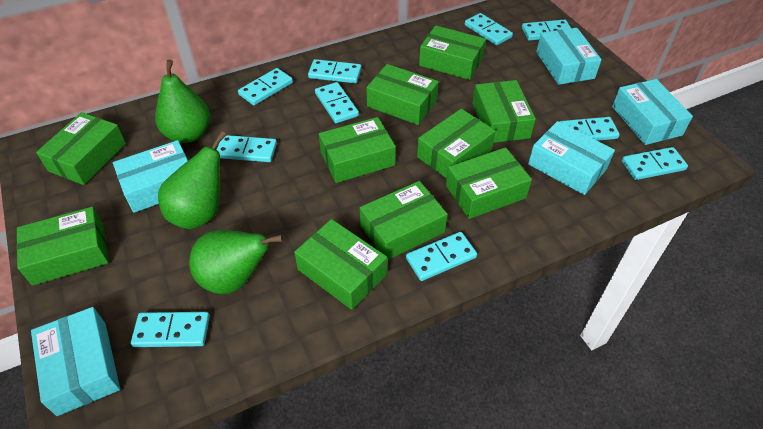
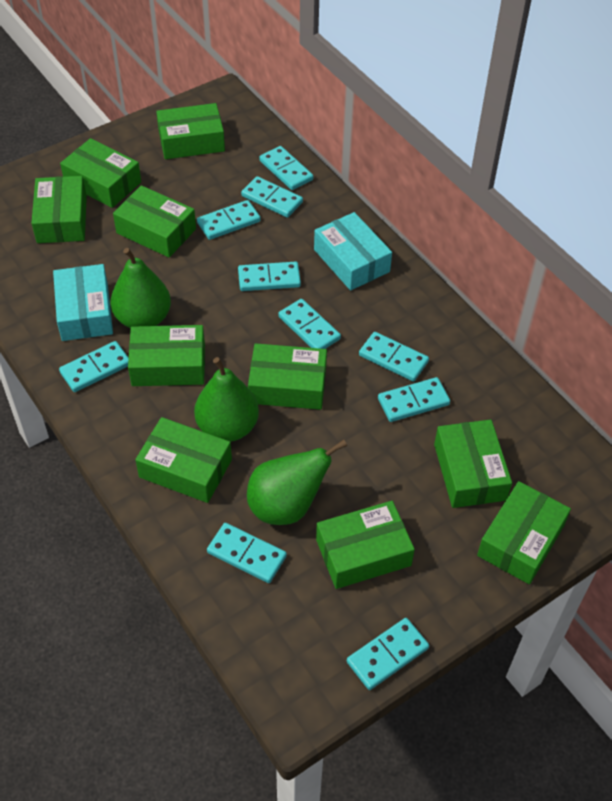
turquoise box: 5 -> 2

